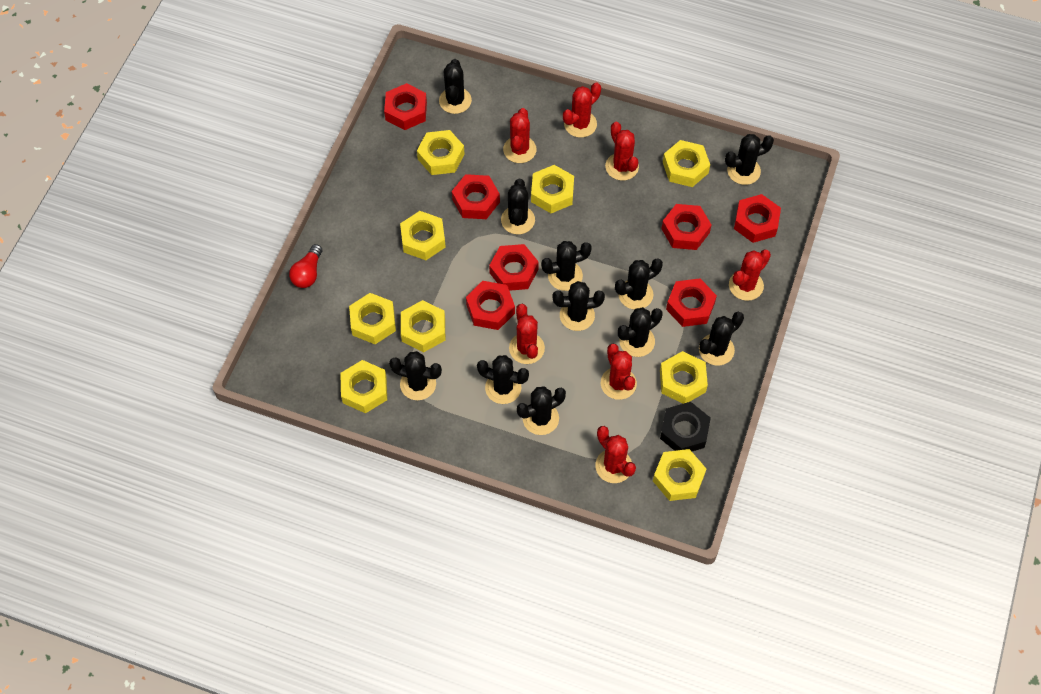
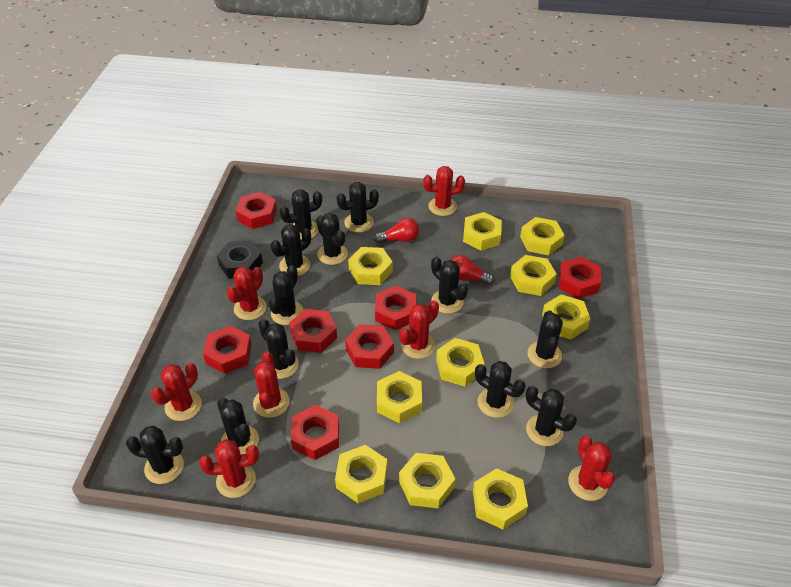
black cactus: 11 -> 12
red light bulb: 1 -> 2
yellow nut: 9 -> 10

